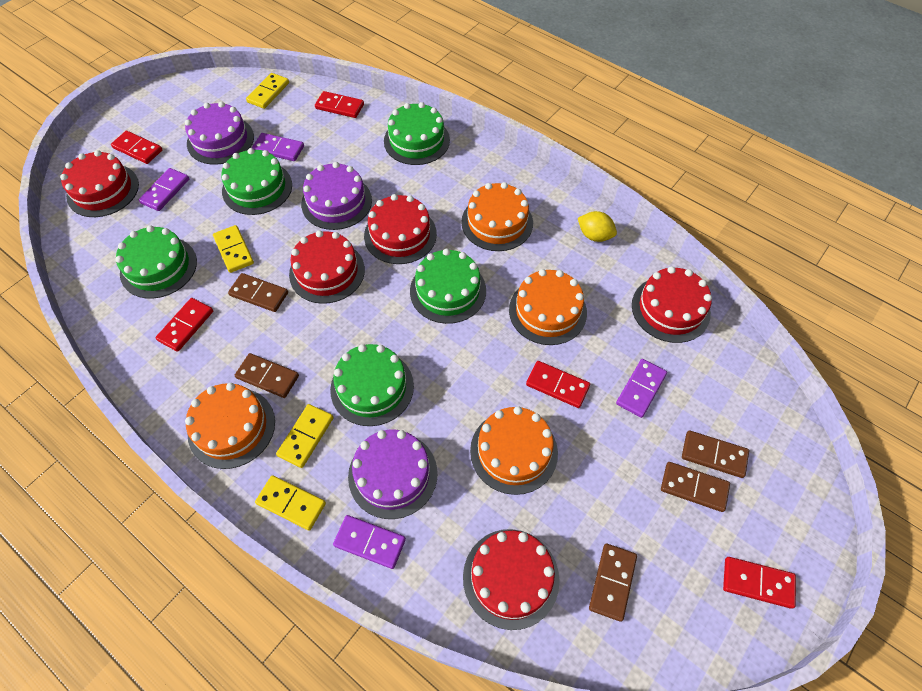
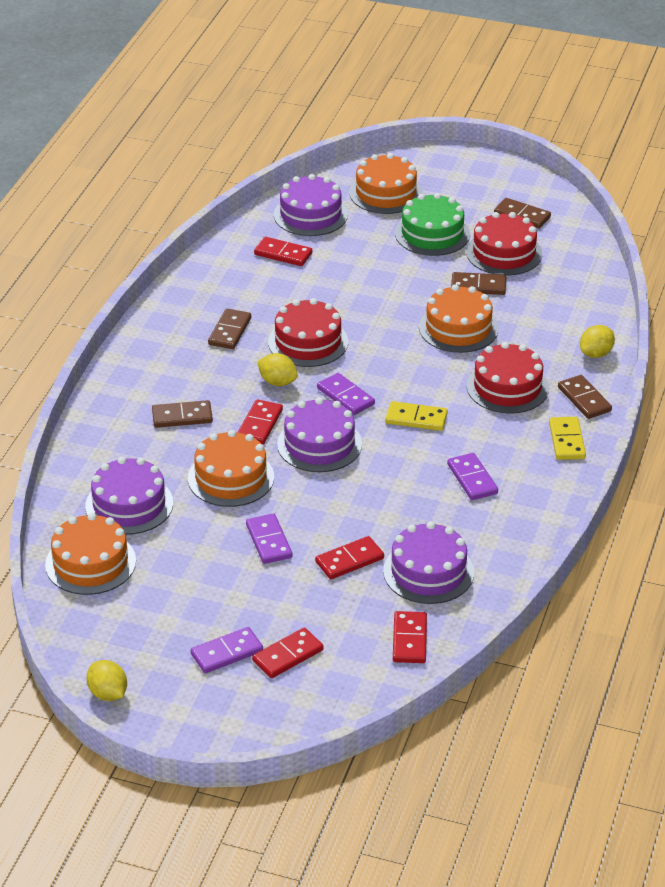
green cake: 5 -> 1
purple cake: 3 -> 4
red cake: 5 -> 3
yellow domino: 4 -> 2
yellow lemon: 1 -> 3

